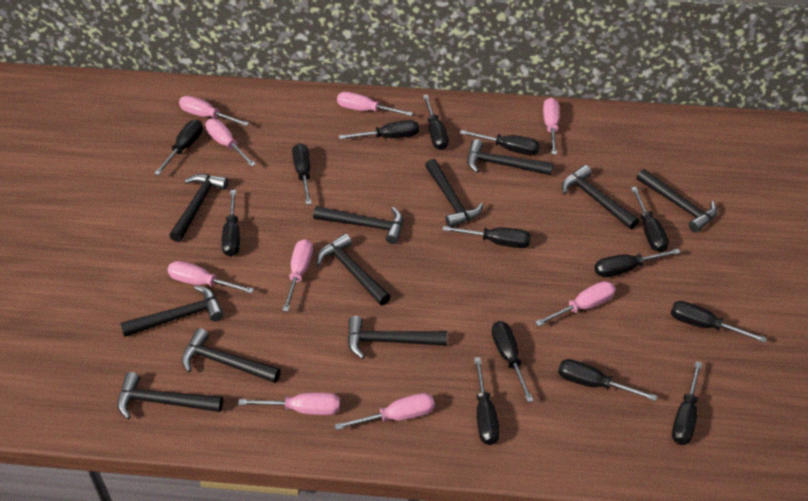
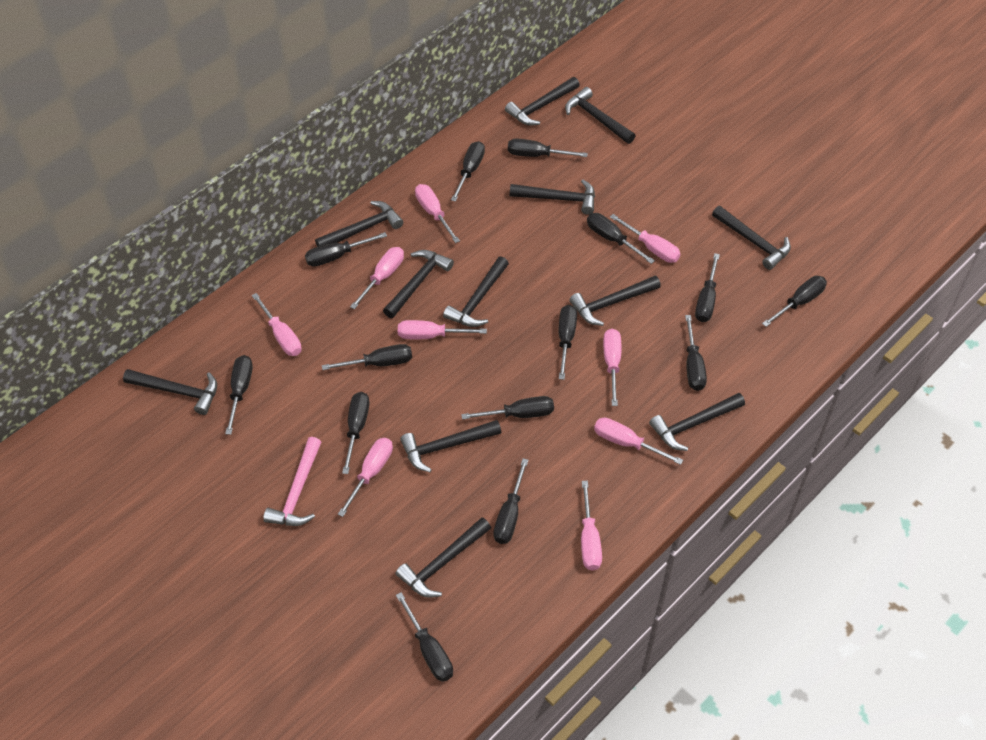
black hammer: 11 -> 12
pink hammer: 0 -> 1

